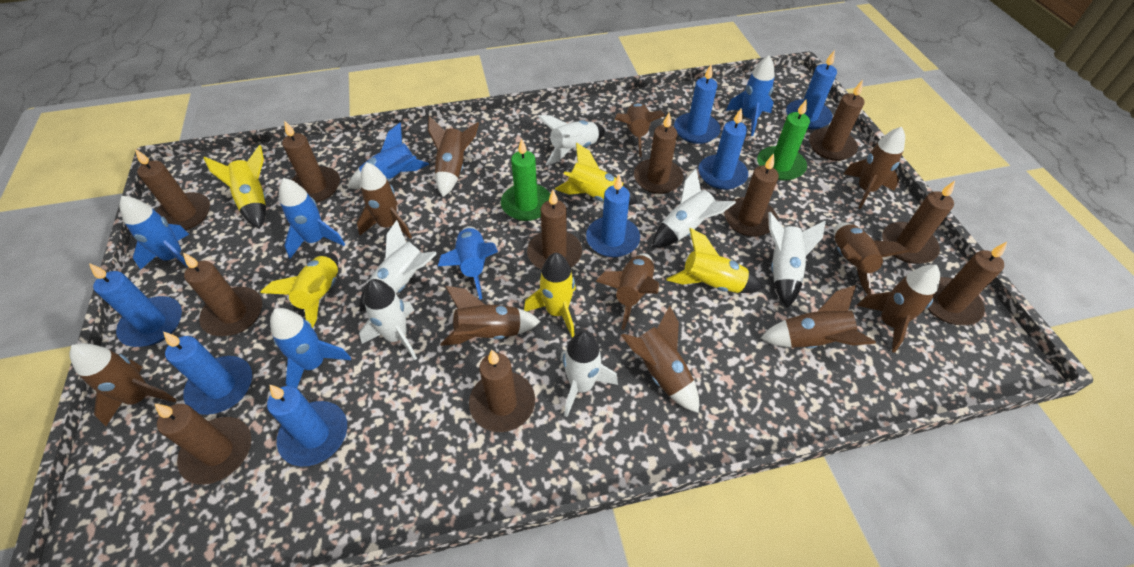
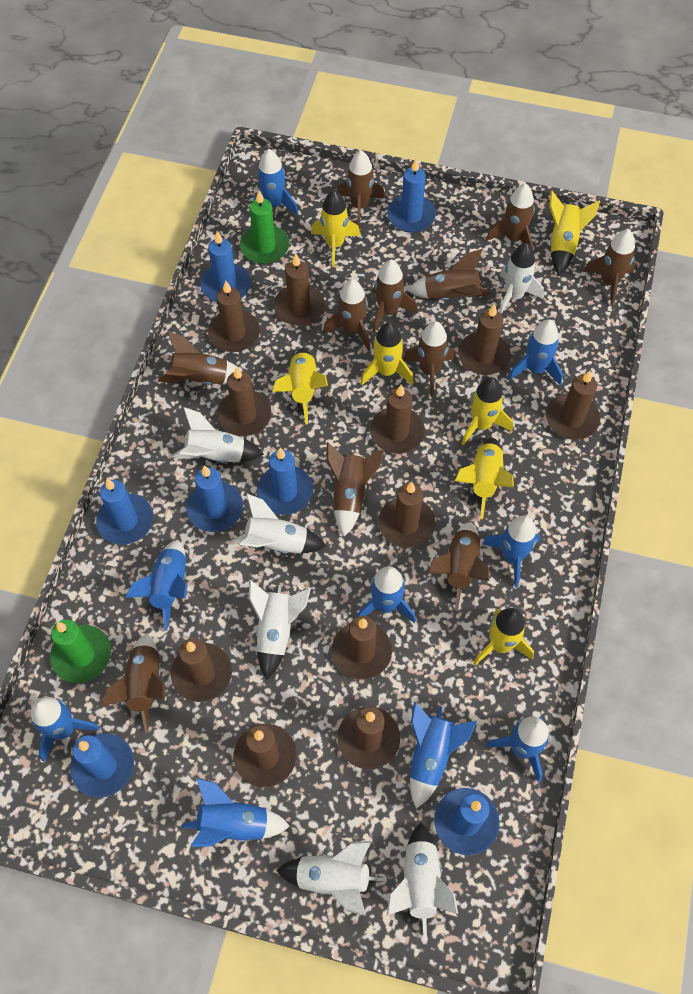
blue rocket: 6 -> 9
yellow rocket: 5 -> 7

